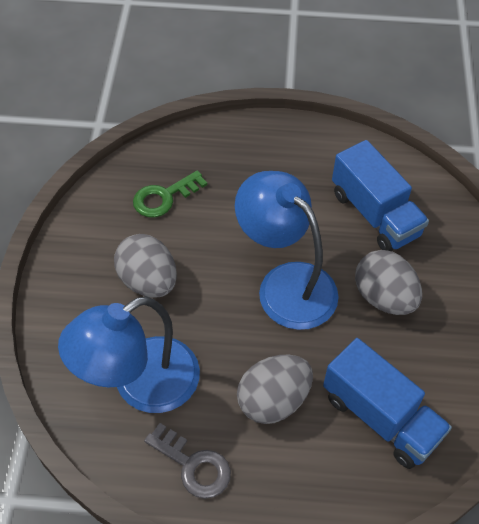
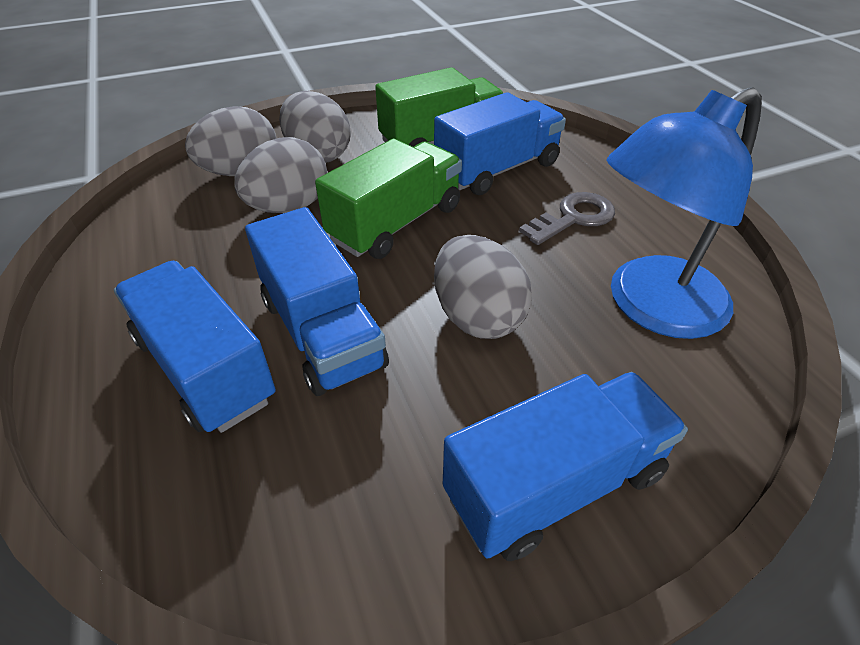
blue lamp: 2 -> 1
blue truck: 2 -> 4
green key: 1 -> 0
green truck: 0 -> 2
grey egg: 3 -> 4

